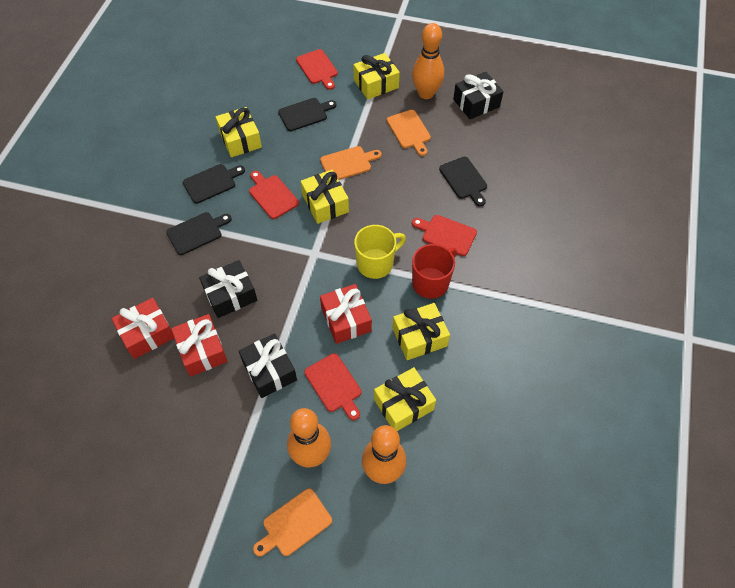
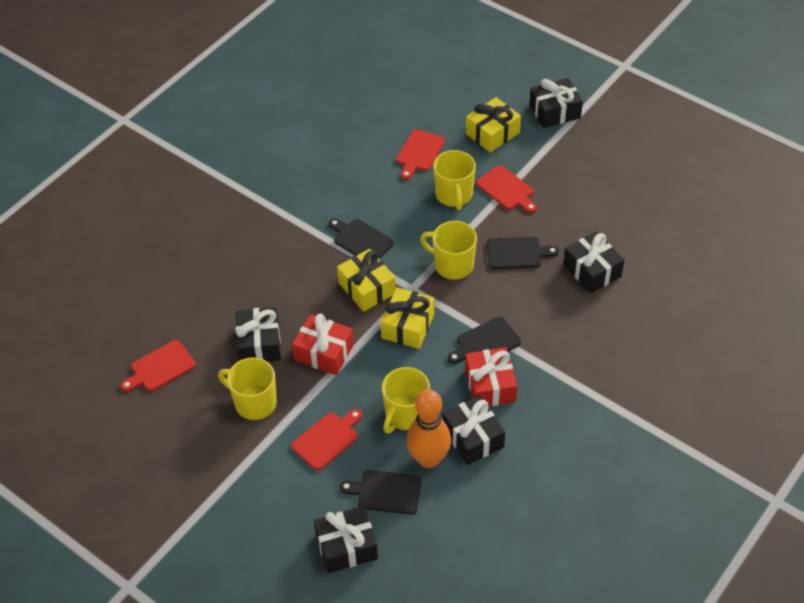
black gift: 3 -> 5
orange bowling pin: 3 -> 1
orange cutting board: 3 -> 0
red gift: 3 -> 2
red mug: 1 -> 0
yellow gift: 5 -> 3
yellow mug: 1 -> 4

